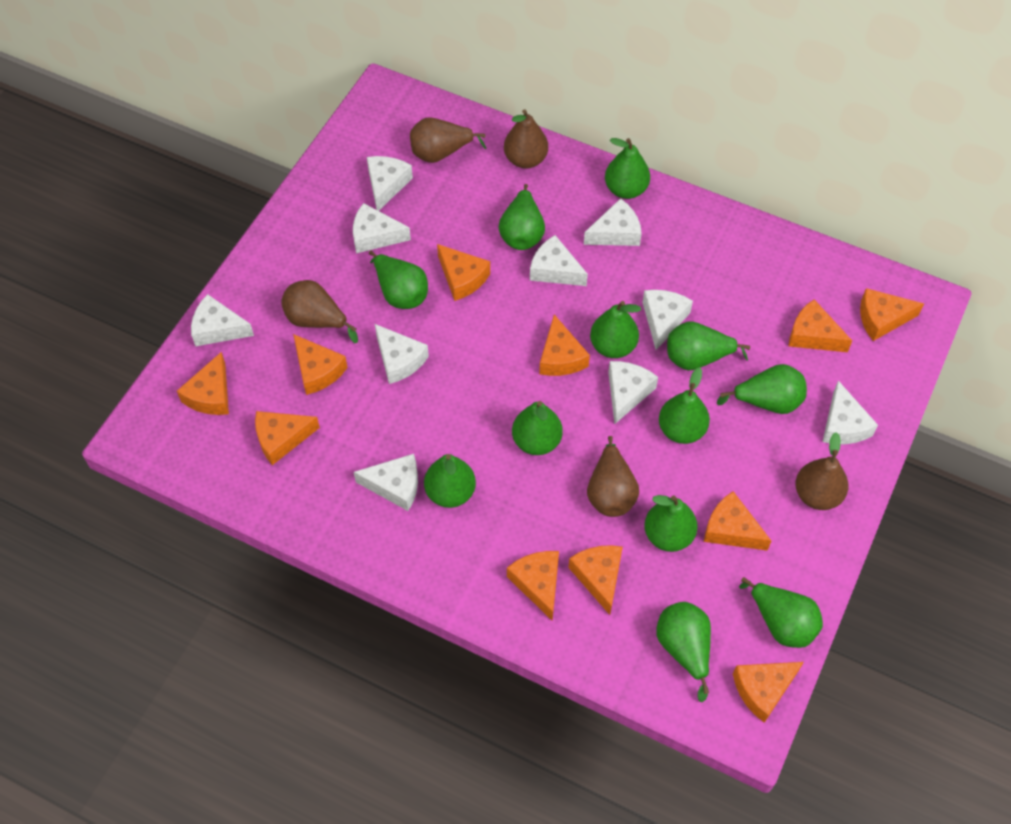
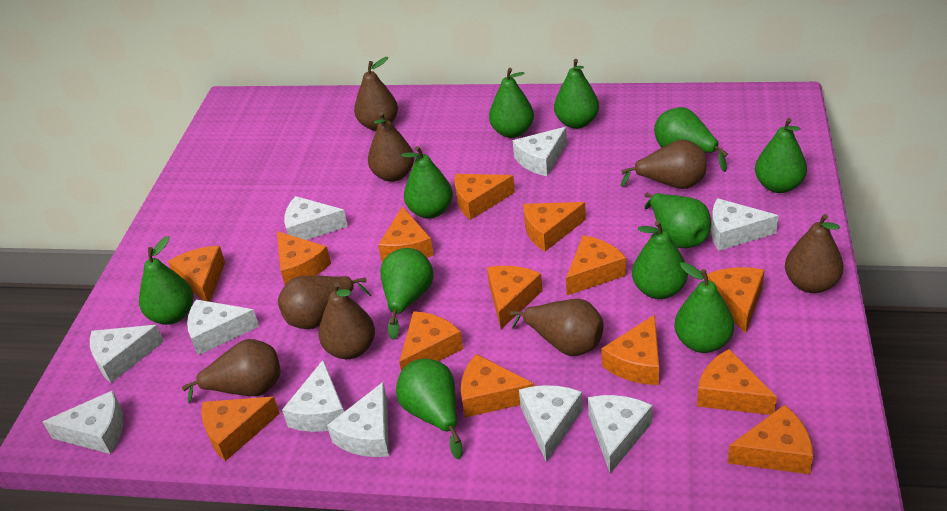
brown pear: 5 -> 8
green pear: 12 -> 11
orange cheese: 11 -> 14

